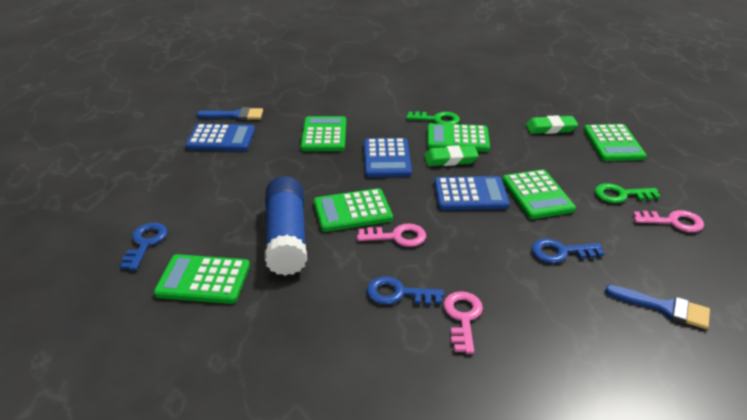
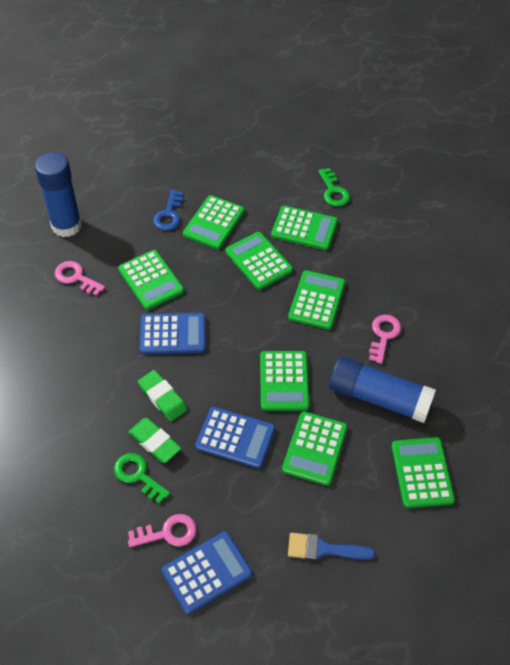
blue brush: 2 -> 1
blue glue stick: 1 -> 2
blue key: 3 -> 1
green calculator: 6 -> 8

